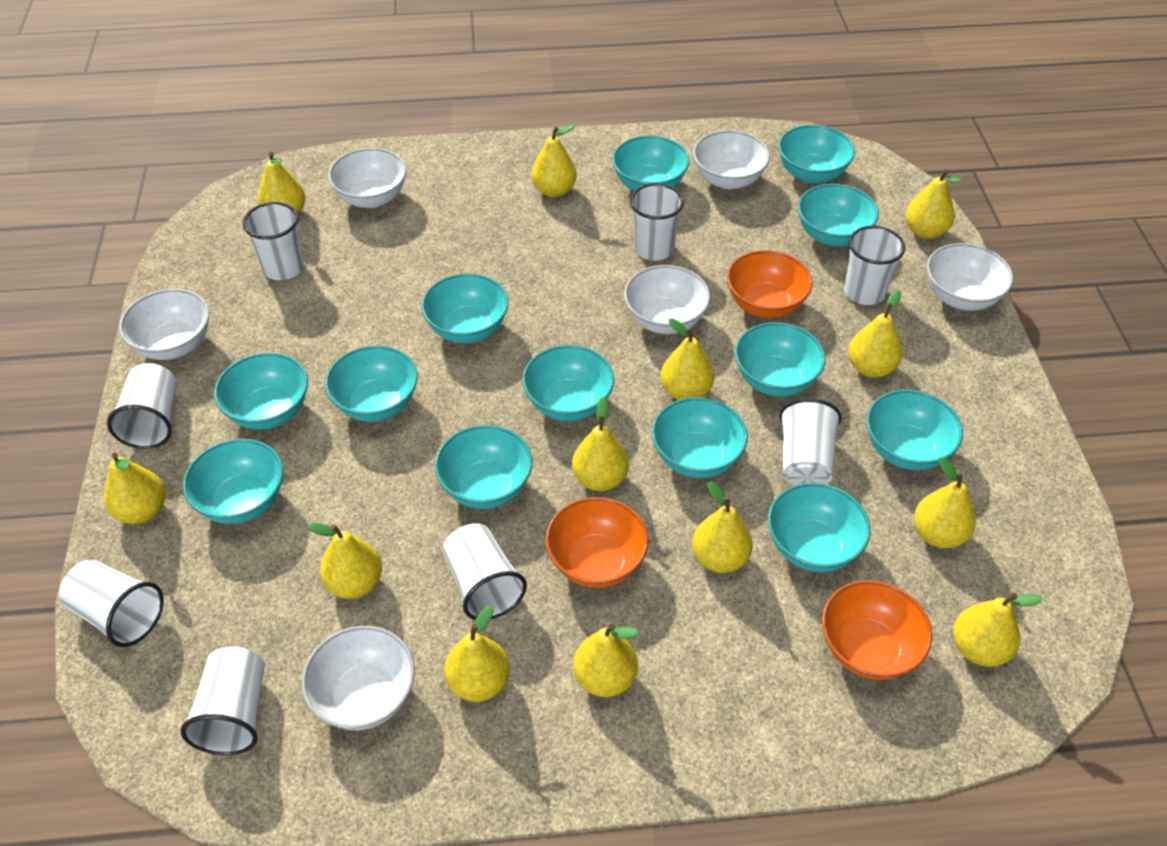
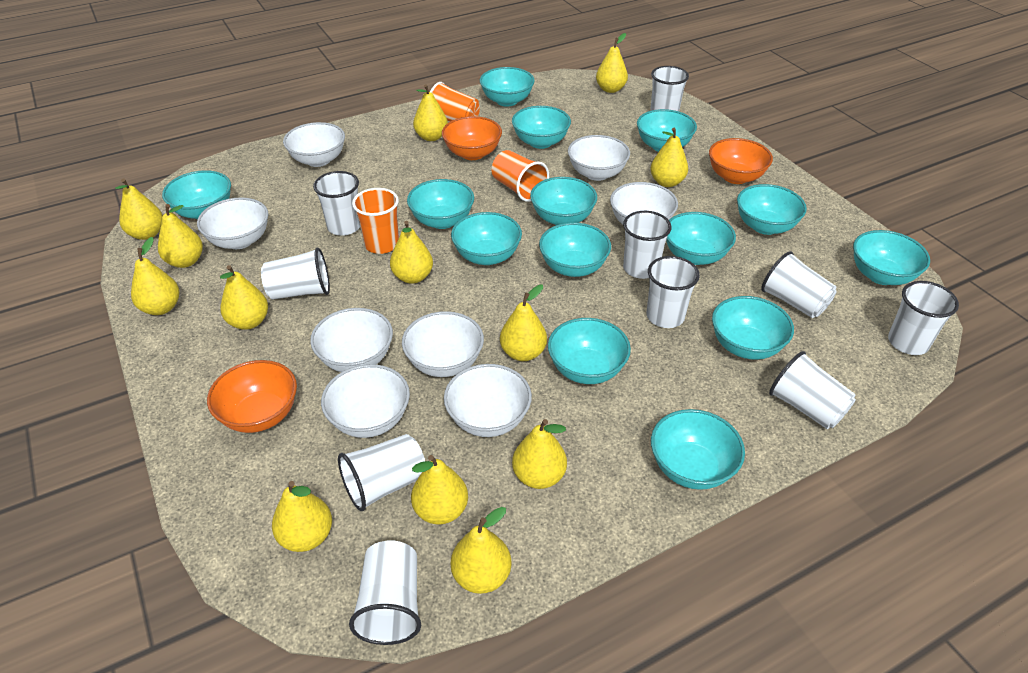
orange cup: 0 -> 3
turquoise bowl: 13 -> 14
white bowl: 6 -> 8
white cup: 8 -> 10

